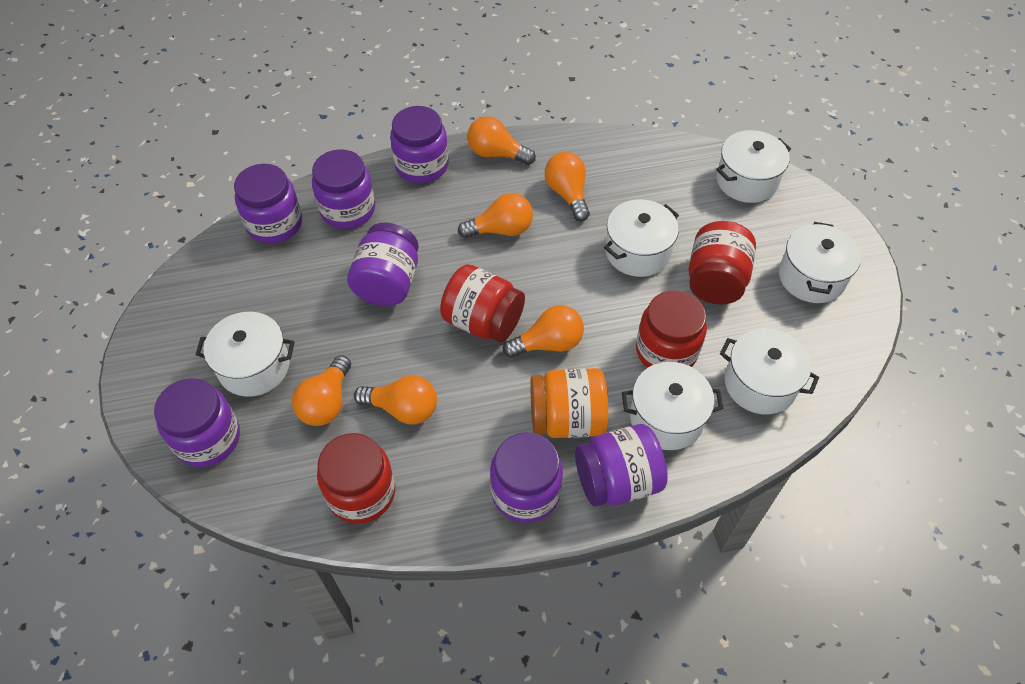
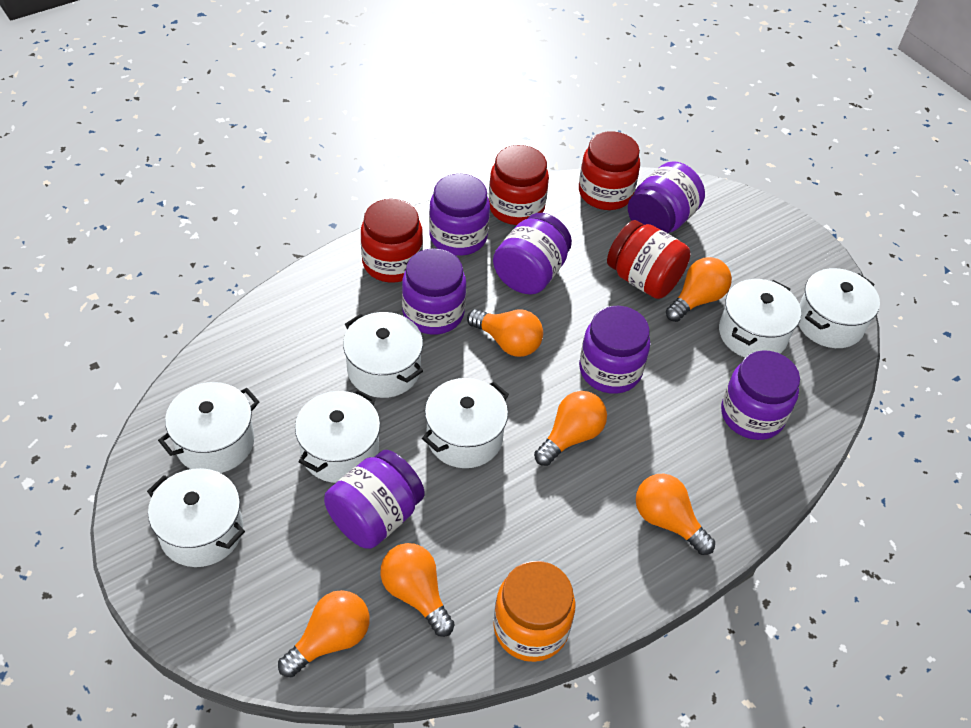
white pot: 6 -> 7

